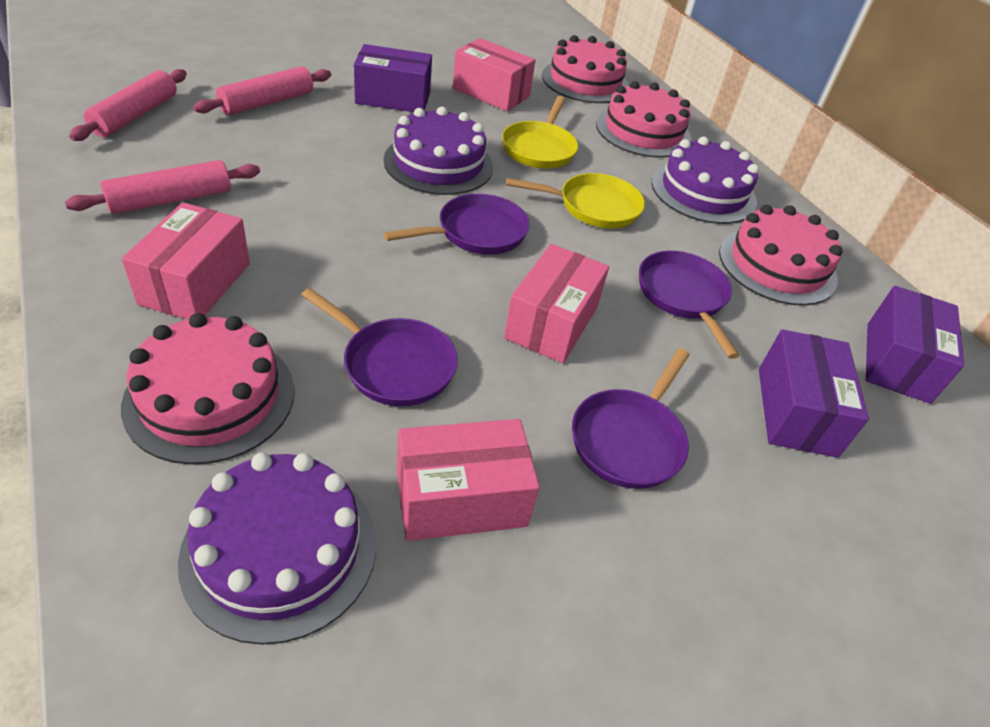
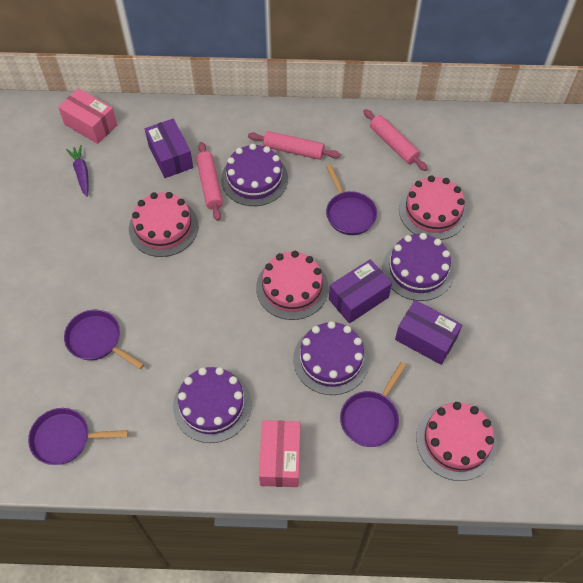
pink box: 4 -> 2
purple cake: 3 -> 4
purple carrot: 0 -> 1
yellow pan: 2 -> 0

